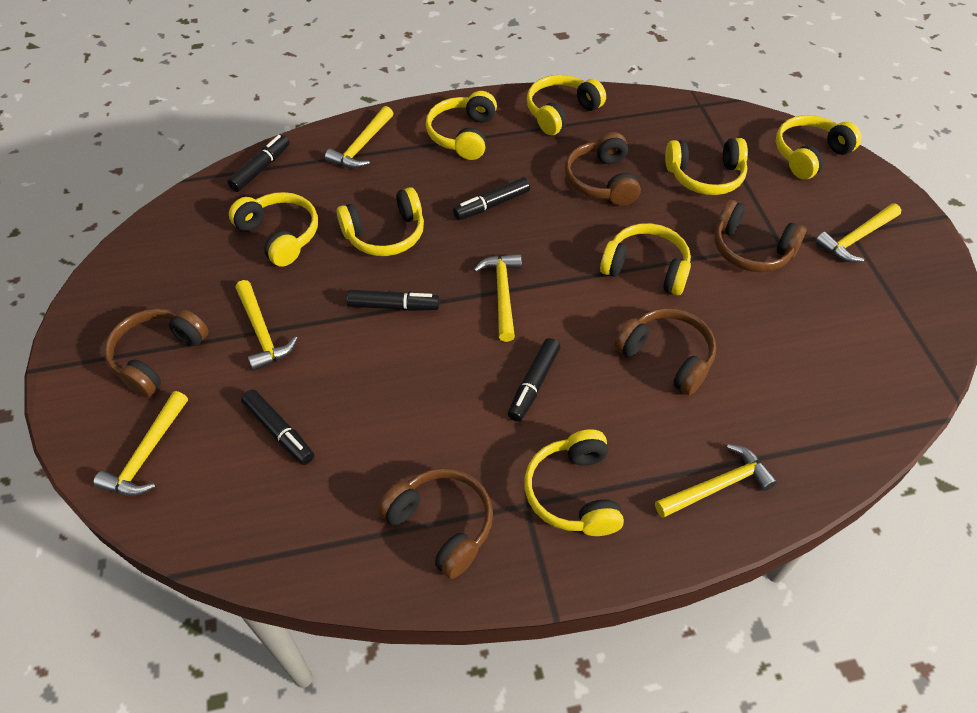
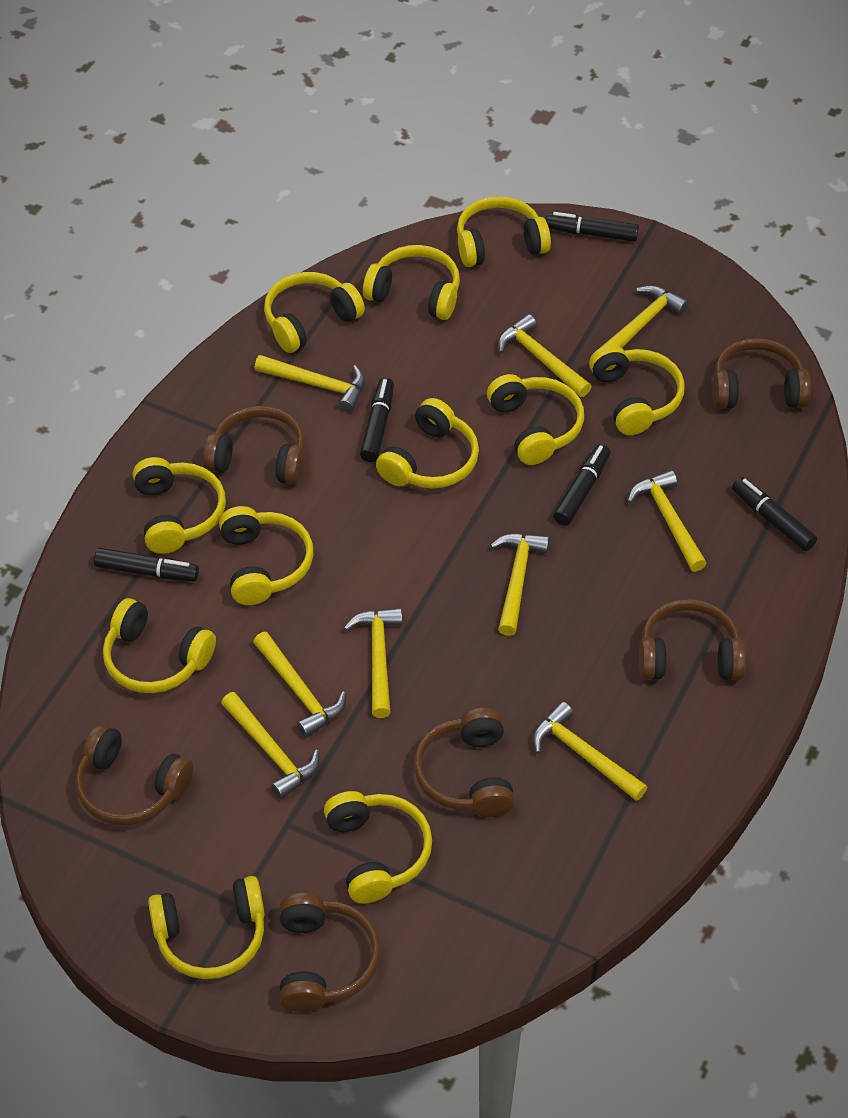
brown headphones: 5 -> 6
yellow hammer: 6 -> 9
yellow headphones: 8 -> 11

